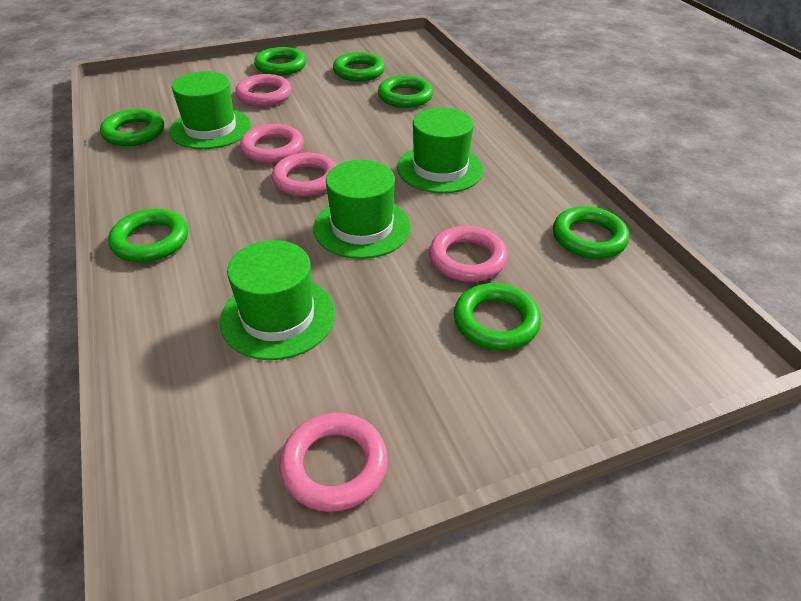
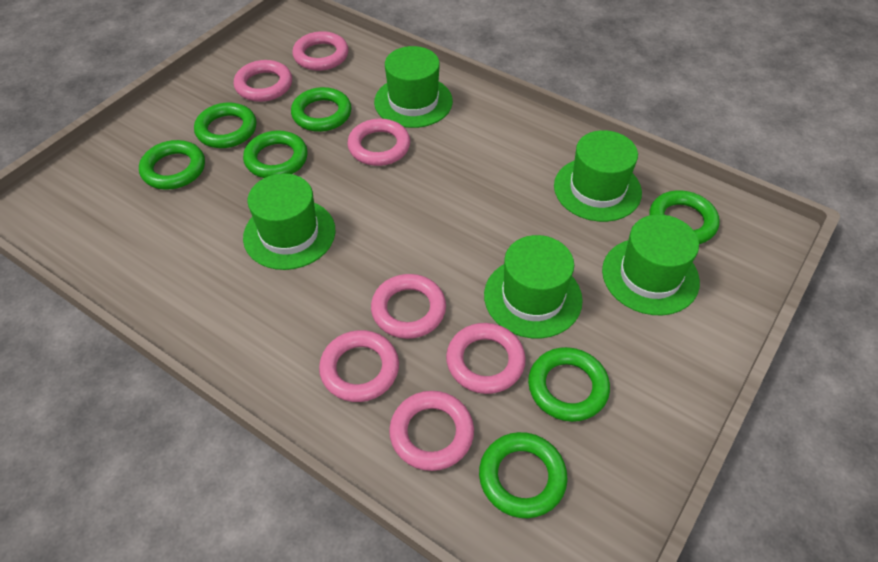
green hat: 4 -> 5
pink ring: 5 -> 7

